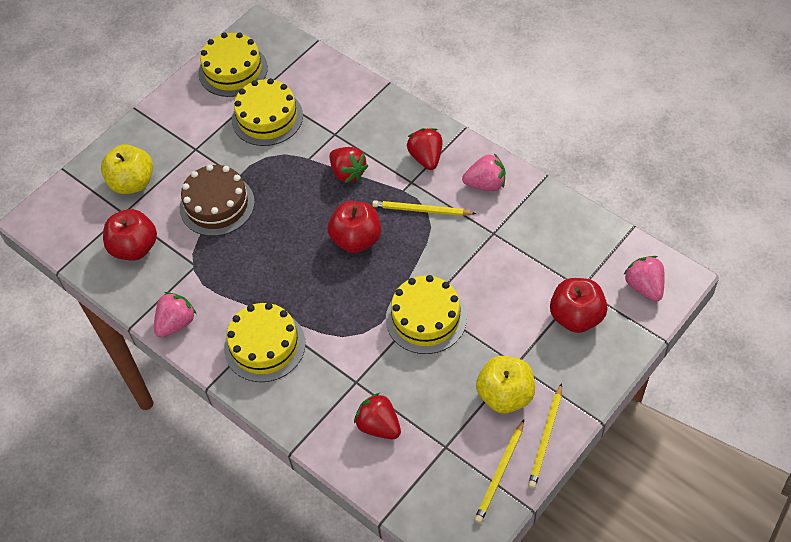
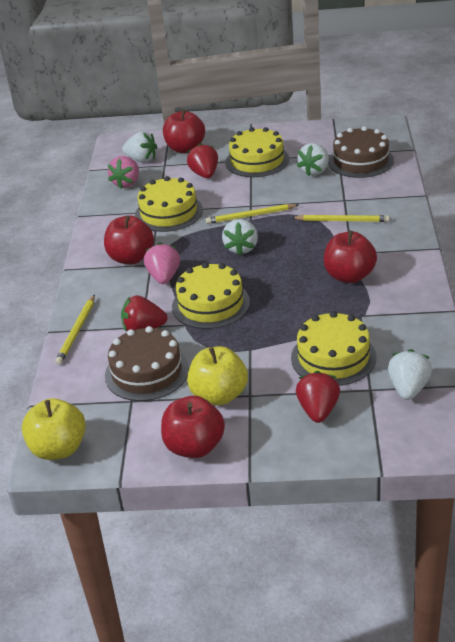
brown cake: 1 -> 2
pink strawberry: 3 -> 2
red apple: 3 -> 4
white strawberry: 0 -> 4

